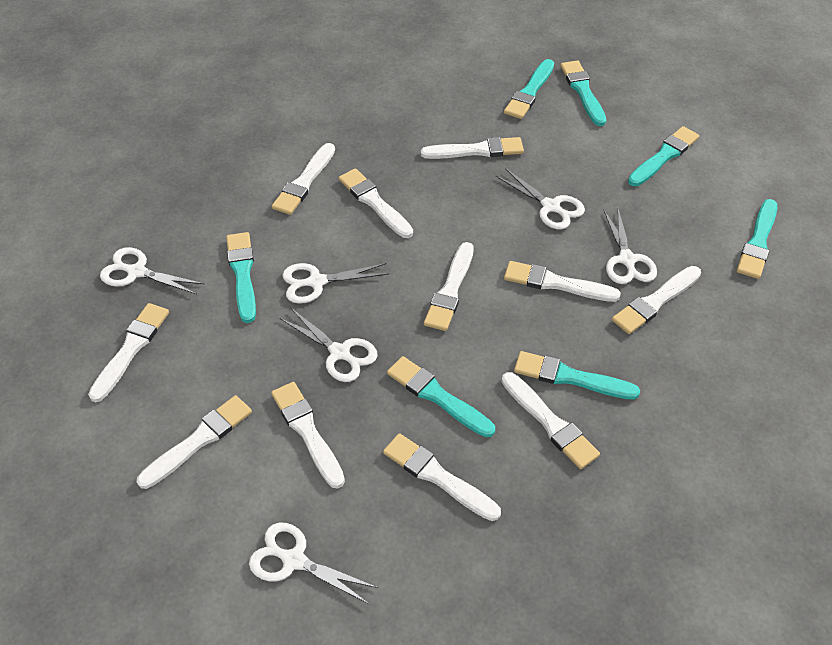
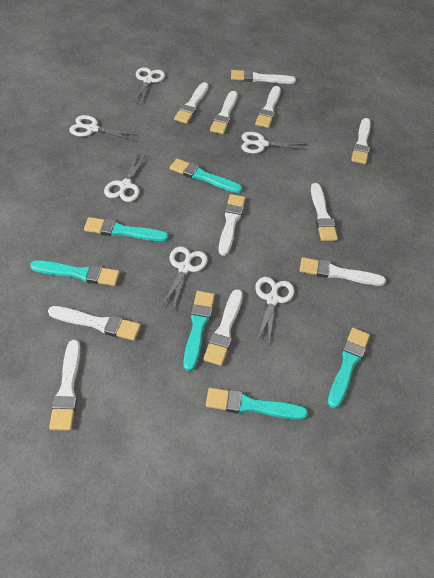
turquoise brush: 7 -> 6

